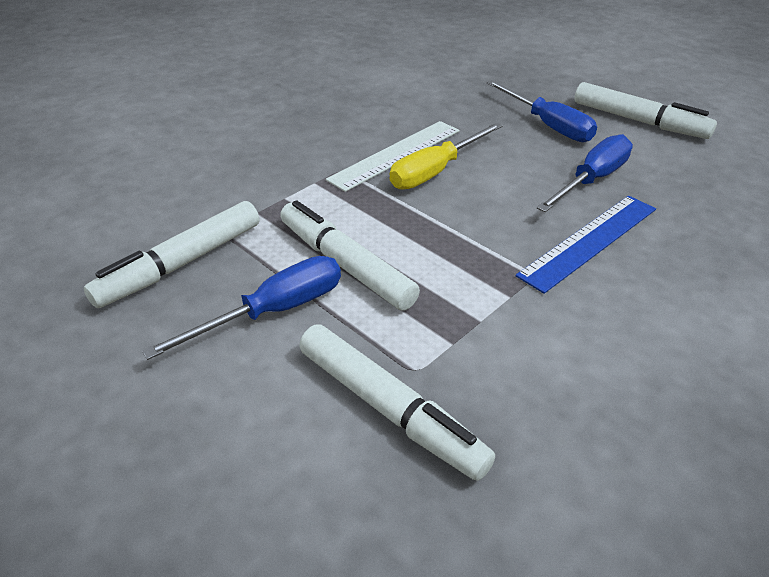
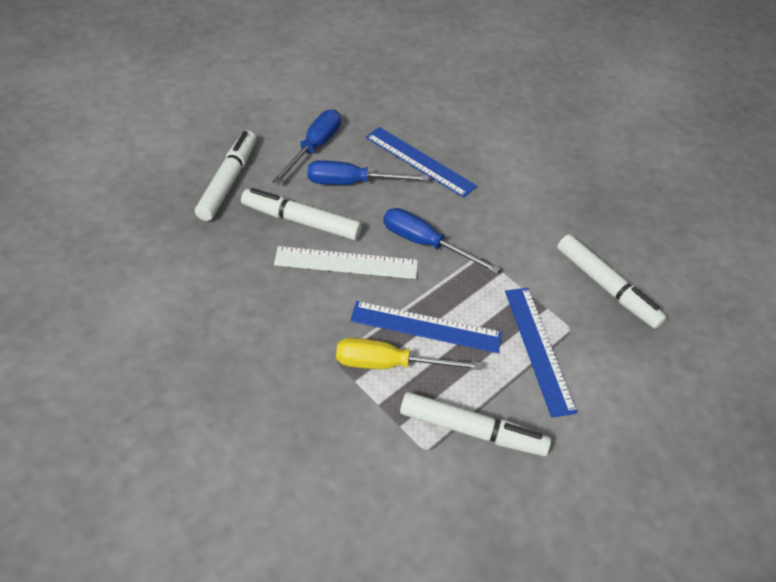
blue ruler: 1 -> 3

